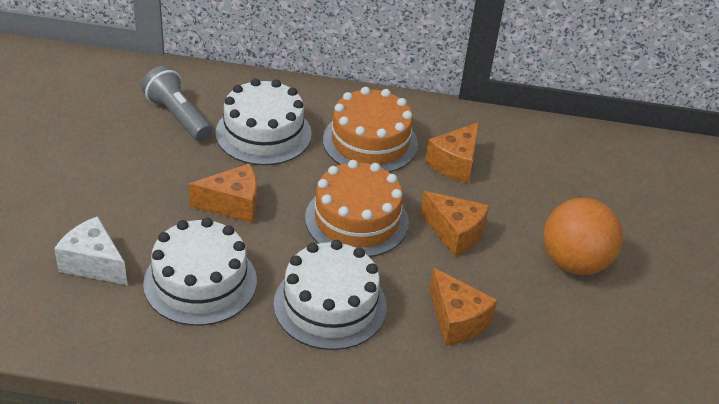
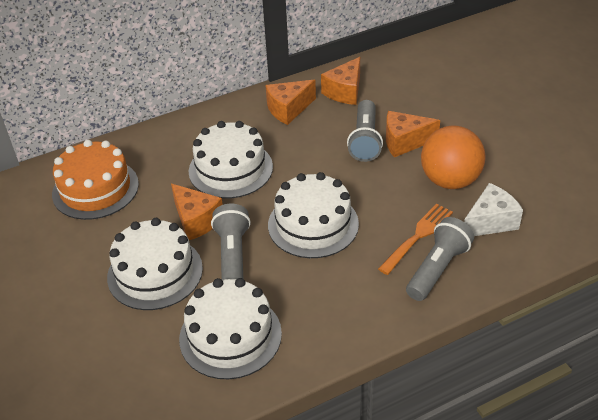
grey flashlight: 1 -> 3
orange cake: 2 -> 1
orange fork: 0 -> 1
white cake: 3 -> 4

